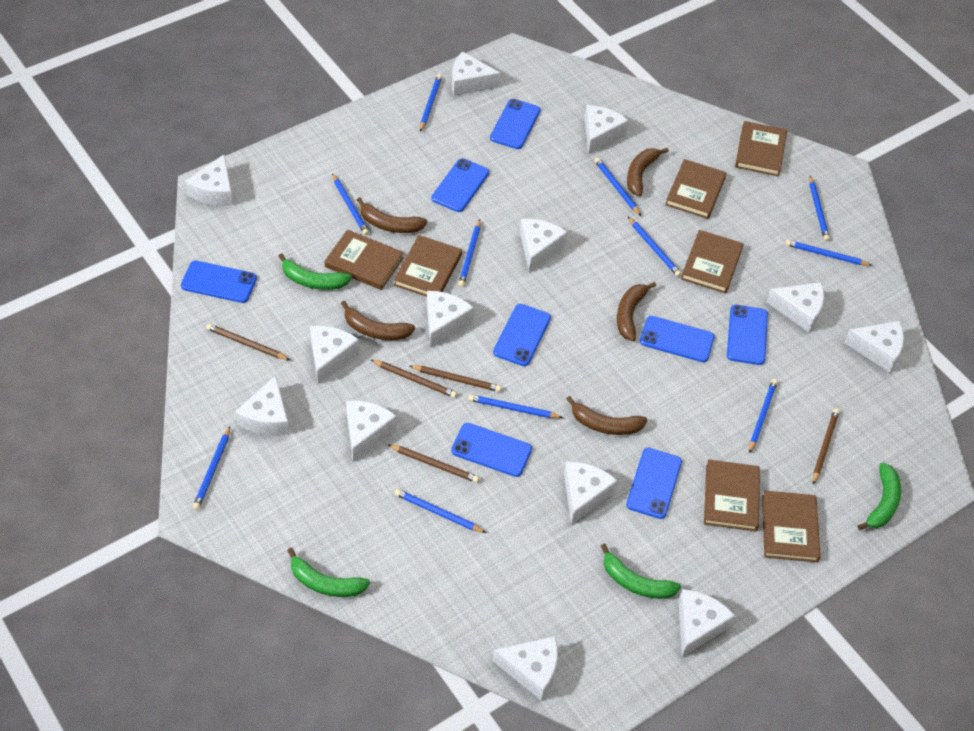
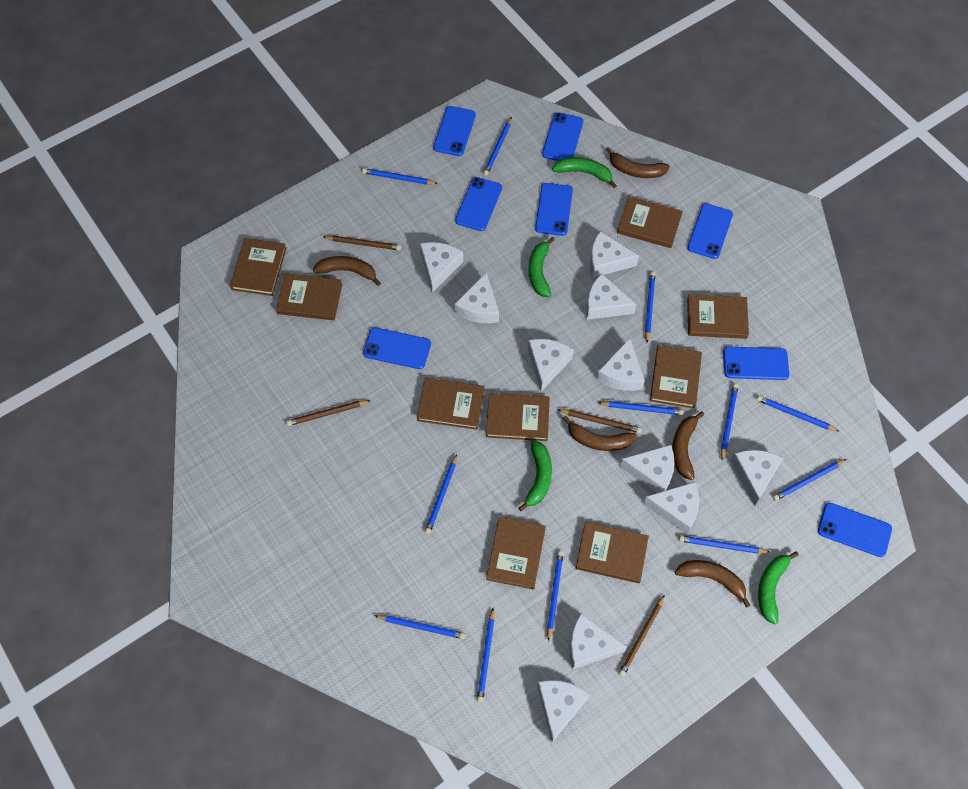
blue pencil: 11 -> 12
brown book: 7 -> 9
brown pencil: 5 -> 4
white cheese: 13 -> 11

